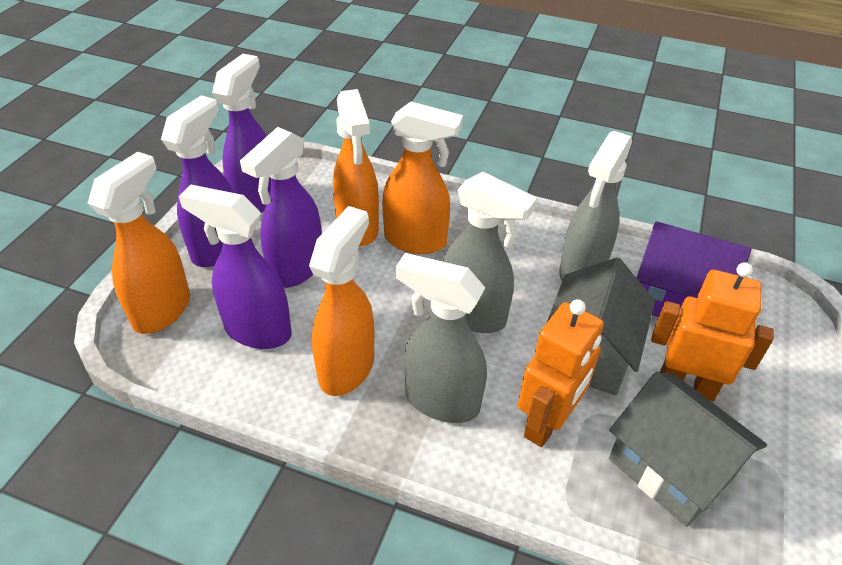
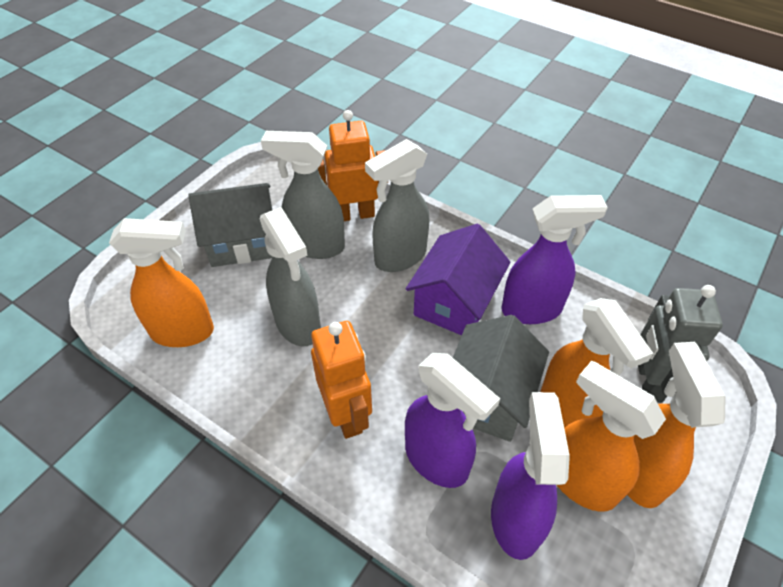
grey robot: 0 -> 1
purple spray bottle: 4 -> 3

